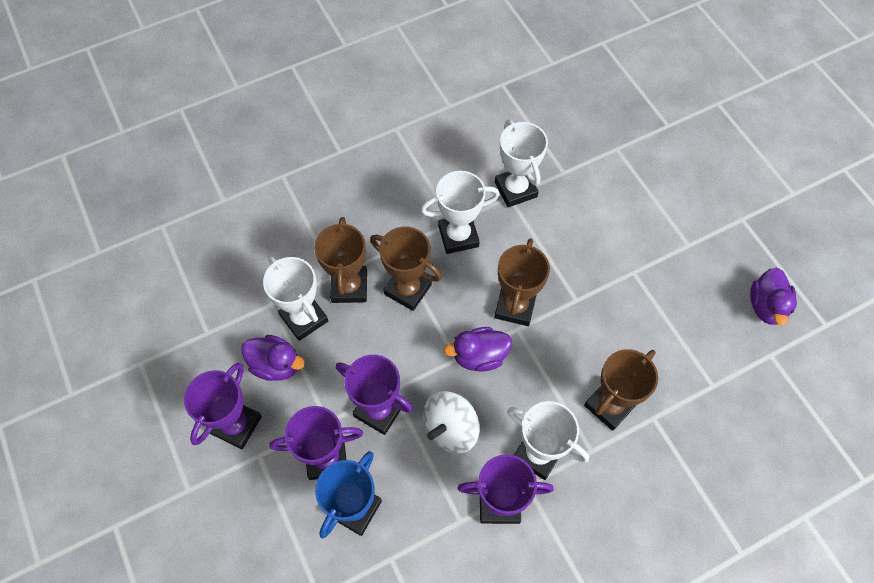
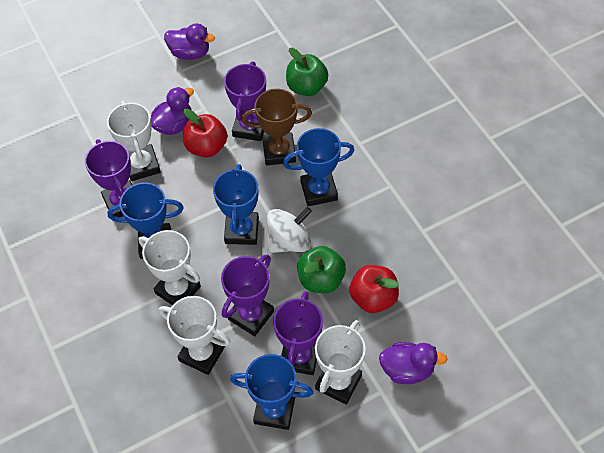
blue trophy: 1 -> 4
brown trophy: 4 -> 1
green apple: 0 -> 2
red apple: 0 -> 2

